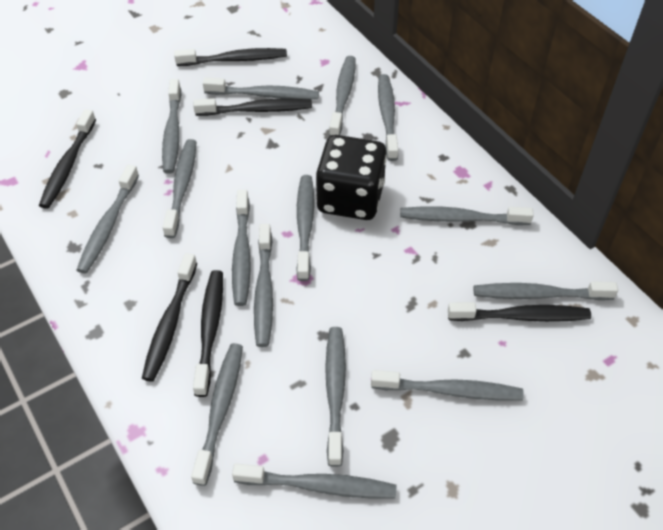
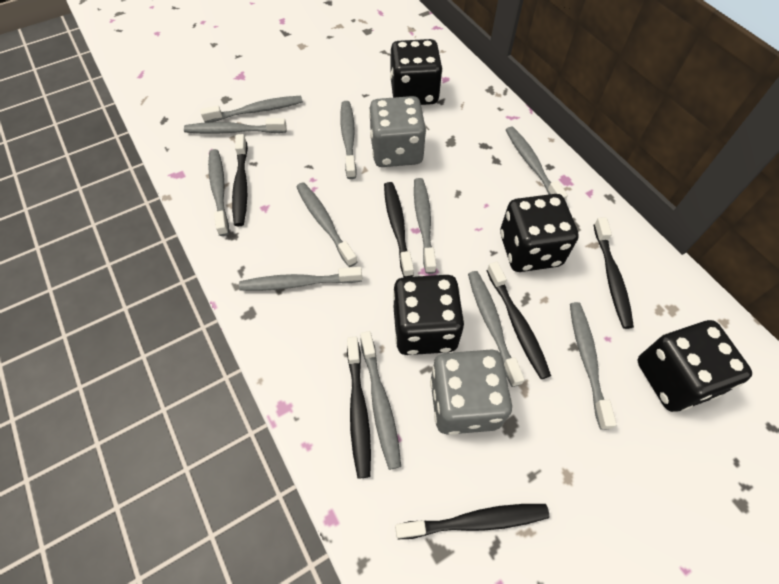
black dice: 1 -> 4
grey dice: 0 -> 2
grey toothbrush: 15 -> 11

